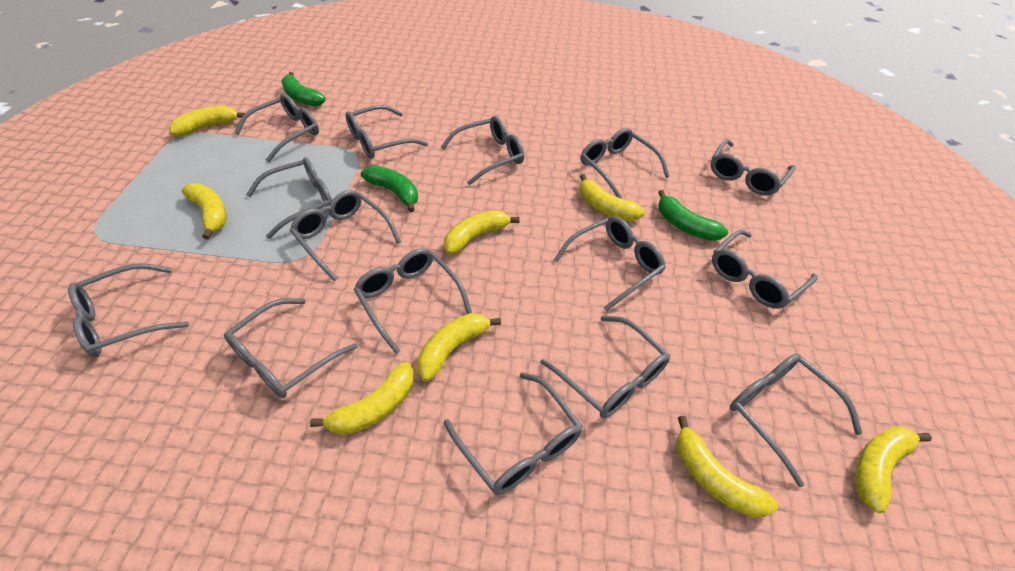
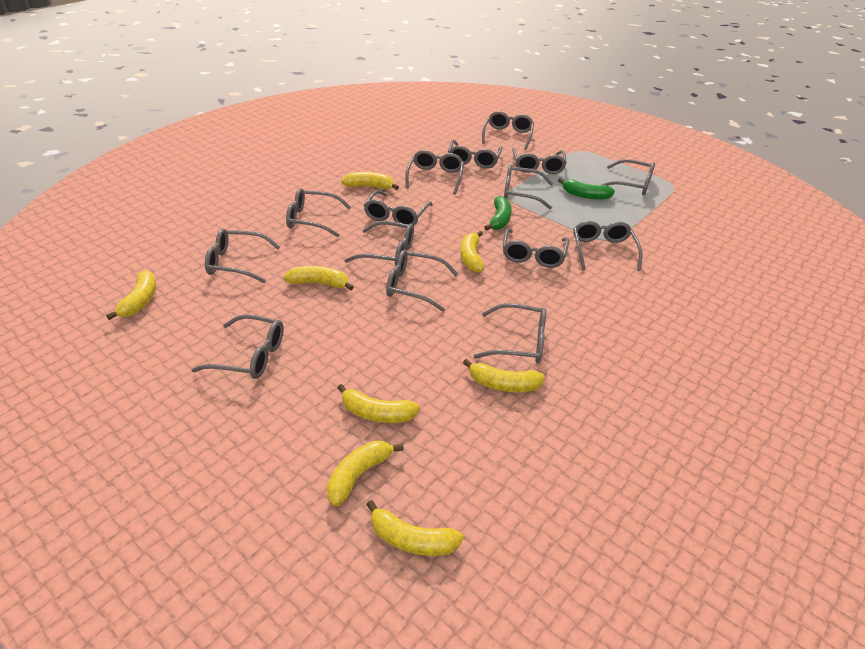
green banana: 3 -> 2

